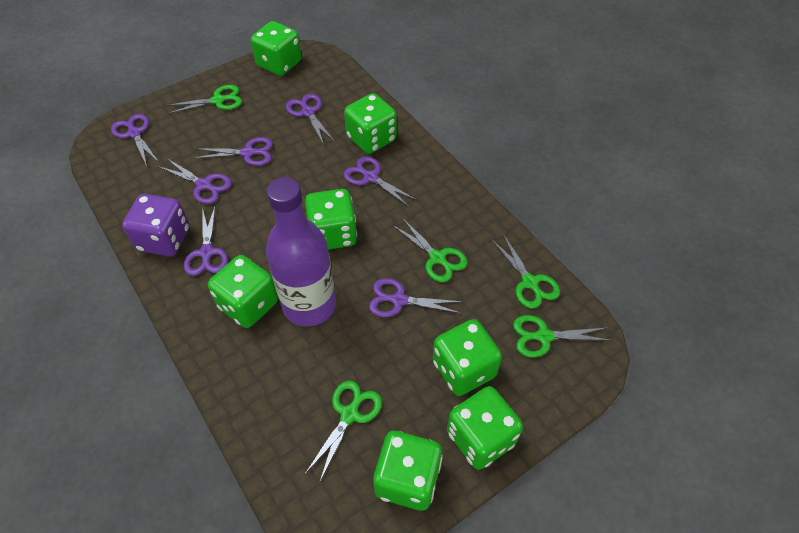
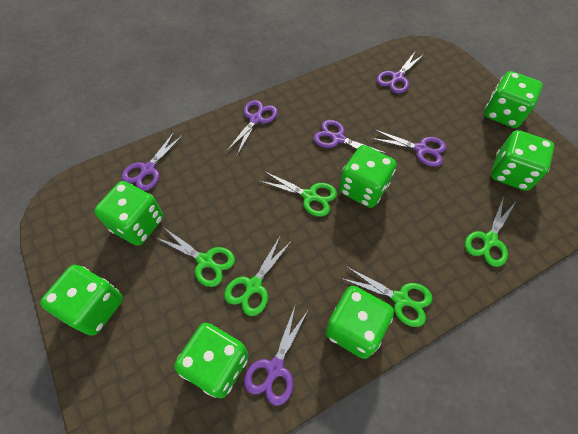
purple bottle: 1 -> 0
purple dice: 1 -> 0
purple scissors: 7 -> 6

